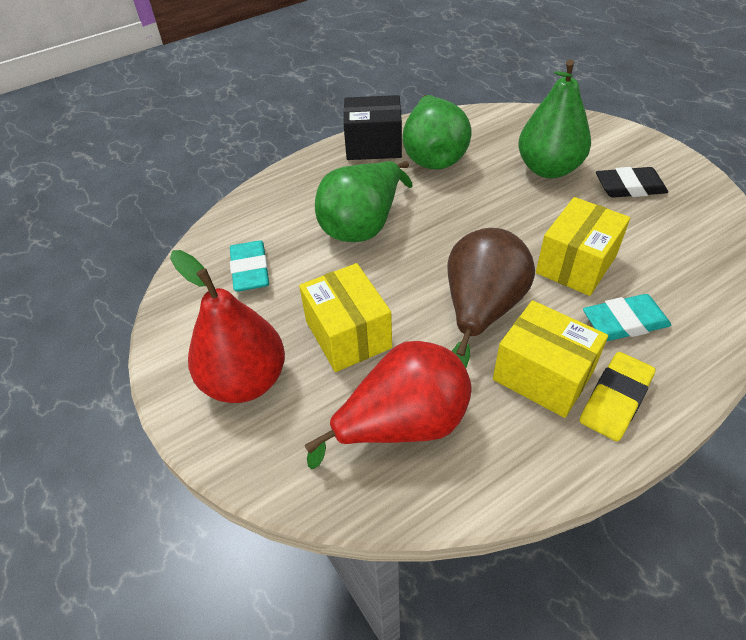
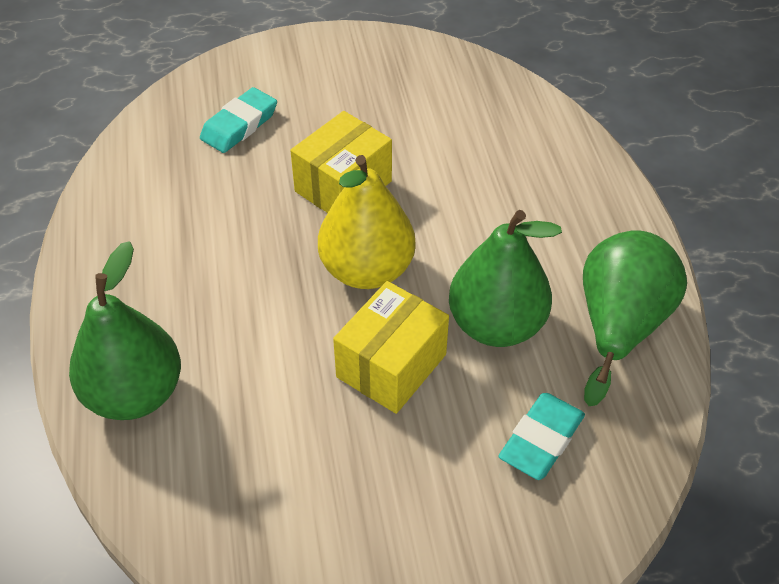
black box: 1 -> 0
black eraser: 1 -> 0
brown pear: 1 -> 0
red pear: 2 -> 0
yellow box: 3 -> 2
yellow eraser: 1 -> 0
yellow pear: 0 -> 1

